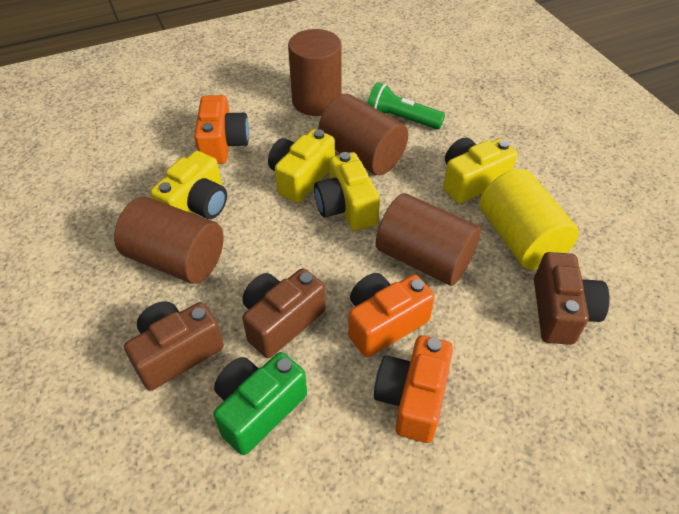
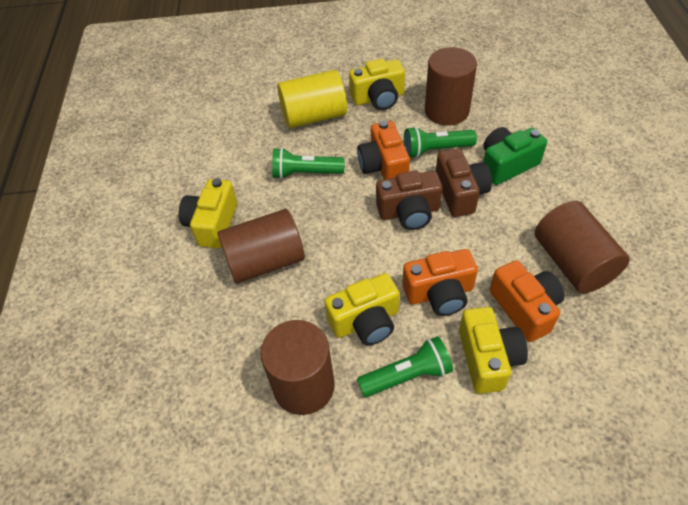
brown camera: 3 -> 2
green flashlight: 1 -> 3

